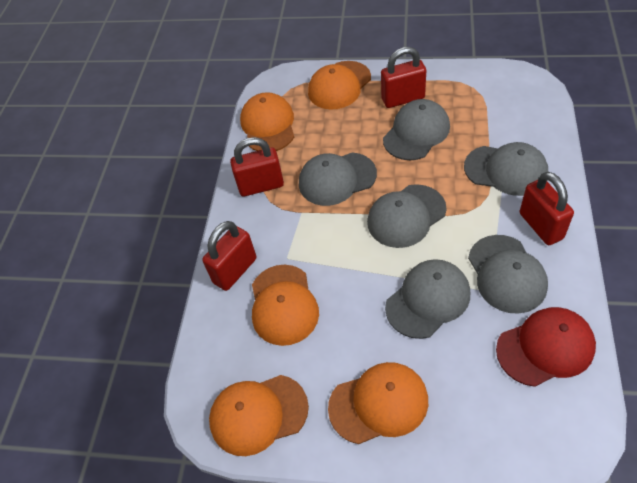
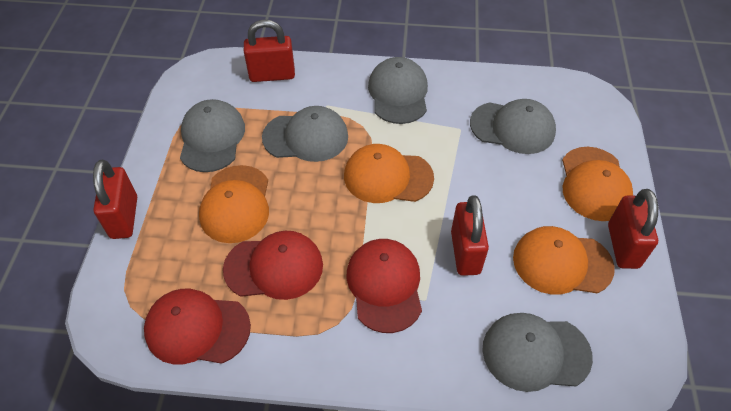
grey cap: 6 -> 5
orange cap: 5 -> 4
red cap: 1 -> 3

